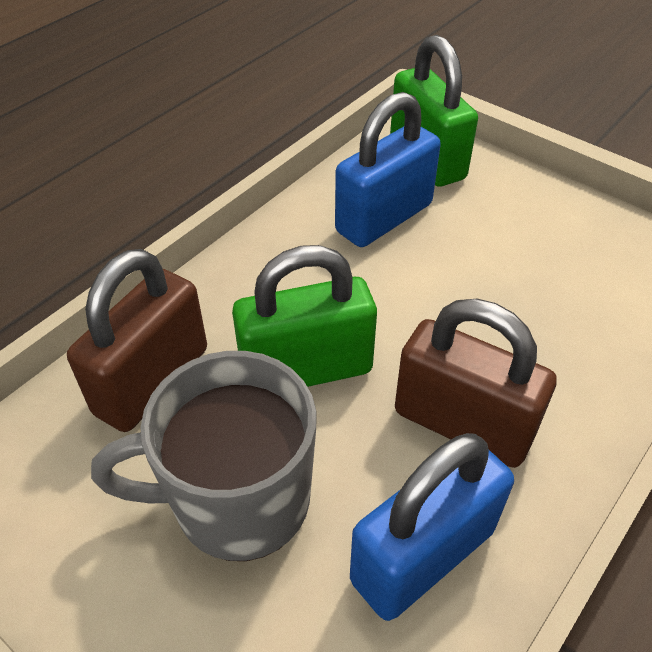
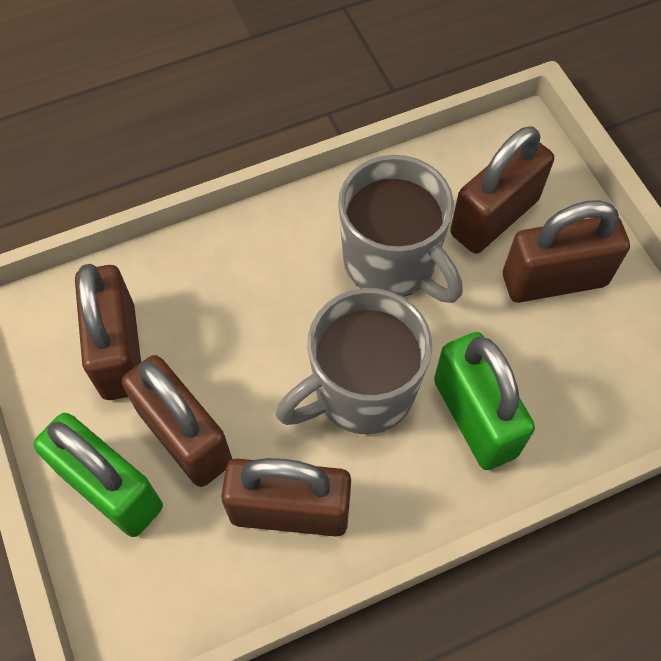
blue padlock: 2 -> 0
brown padlock: 2 -> 5
grey mug: 1 -> 2

